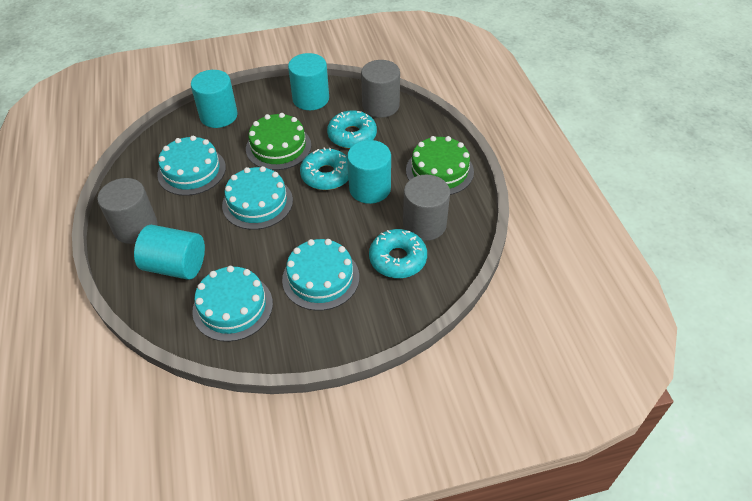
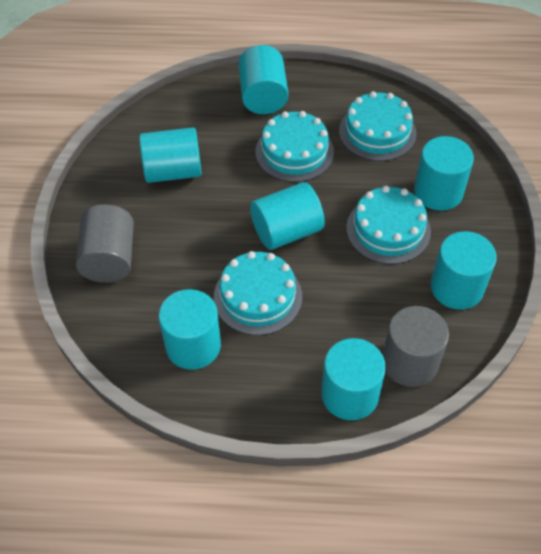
green cake: 2 -> 0
grey cylinder: 3 -> 2
turquoise cylinder: 4 -> 7
turquoise donut: 3 -> 0

